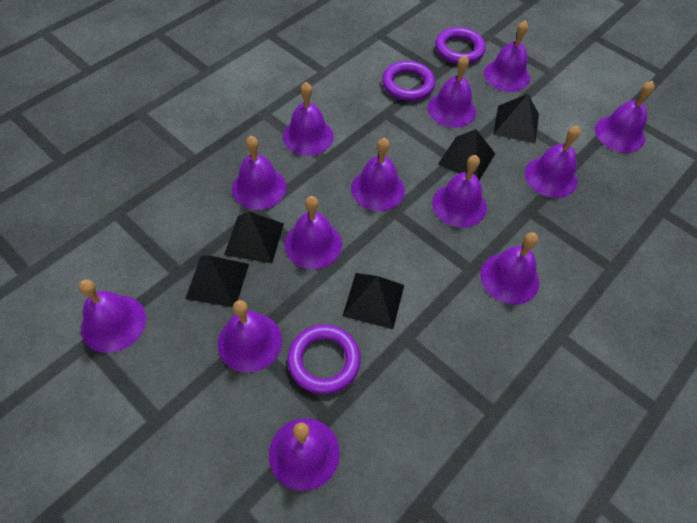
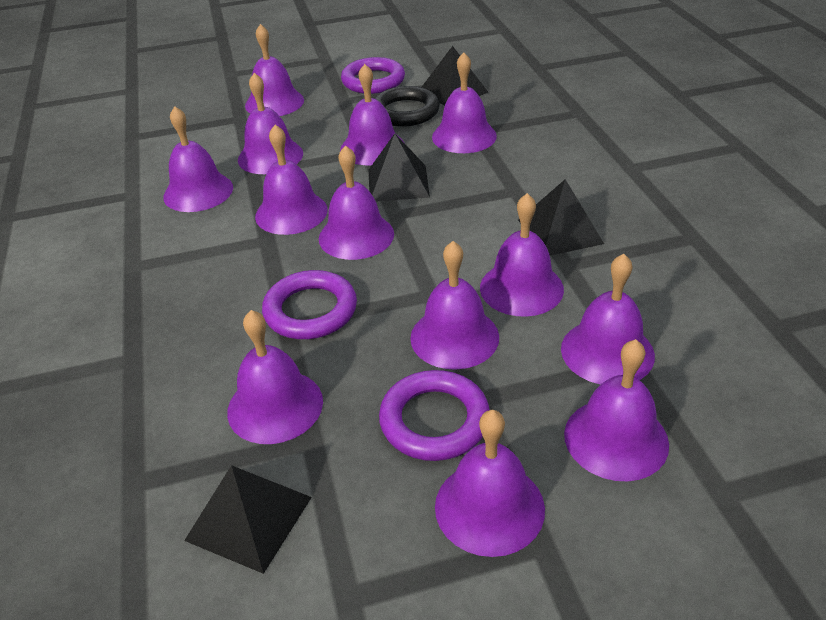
black pyramid: 5 -> 4
black ring: 0 -> 1

